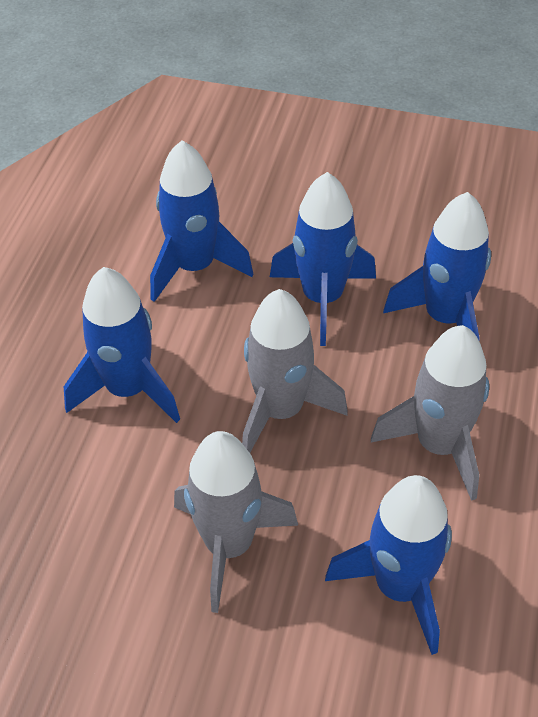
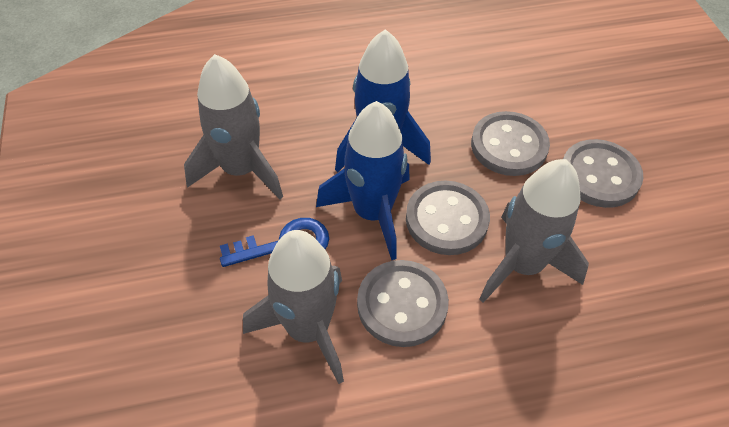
blue key: 0 -> 1
blue rocket: 5 -> 2
grey button: 0 -> 4

